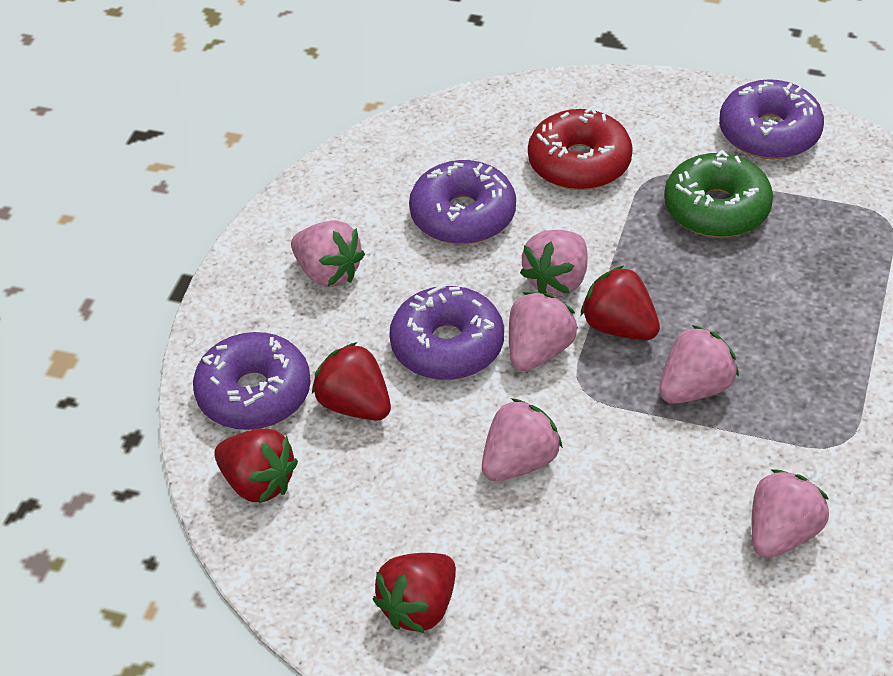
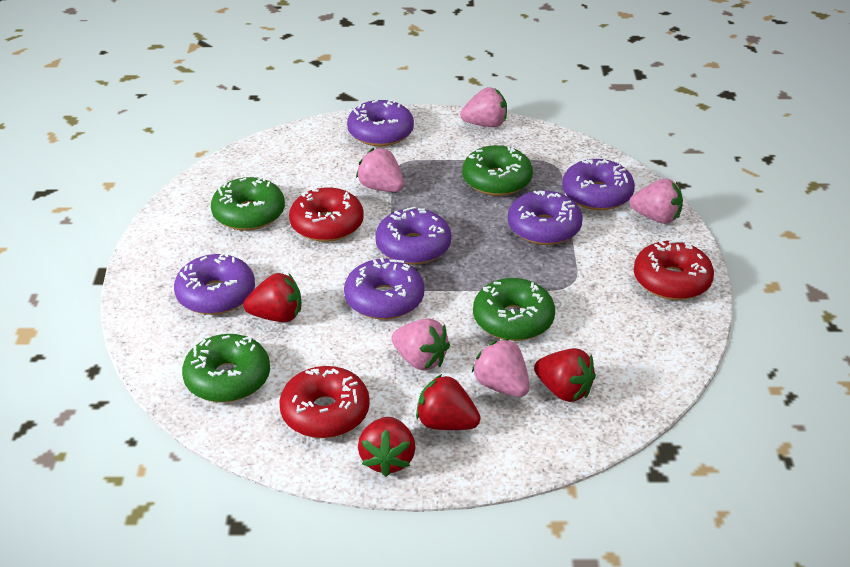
green donut: 1 -> 4
pink strawberry: 6 -> 5
purple donut: 4 -> 6
red donut: 1 -> 3

